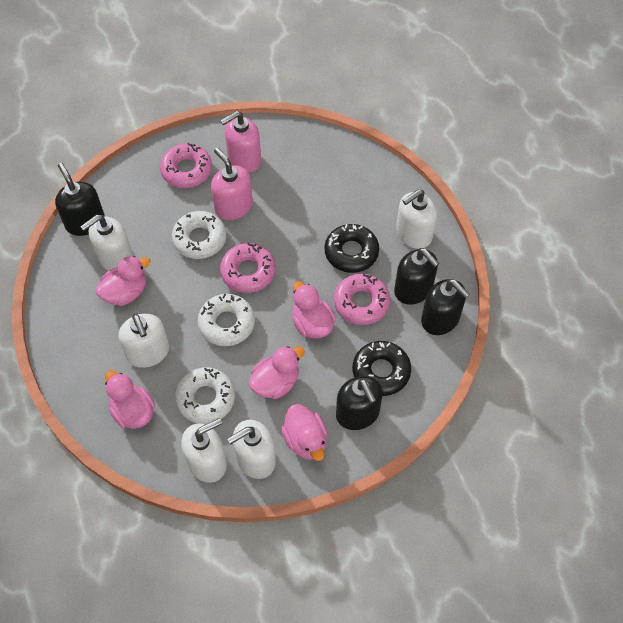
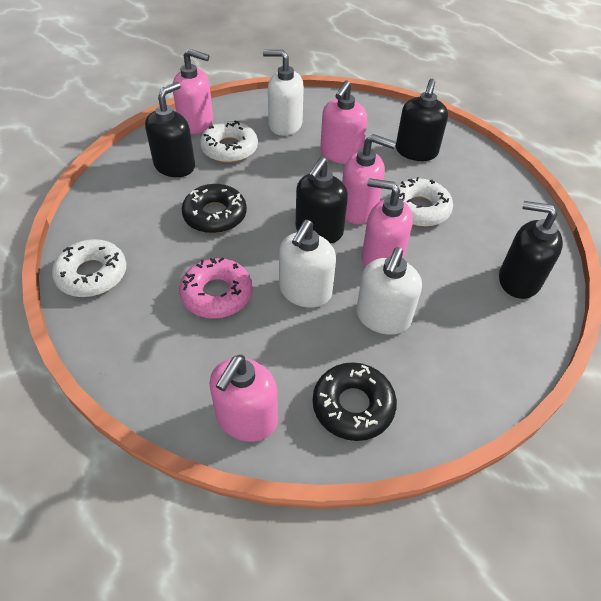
pink donut: 3 -> 1
pink duck: 5 -> 0
pink soap dispenser: 2 -> 5
white soap dispenser: 5 -> 3

